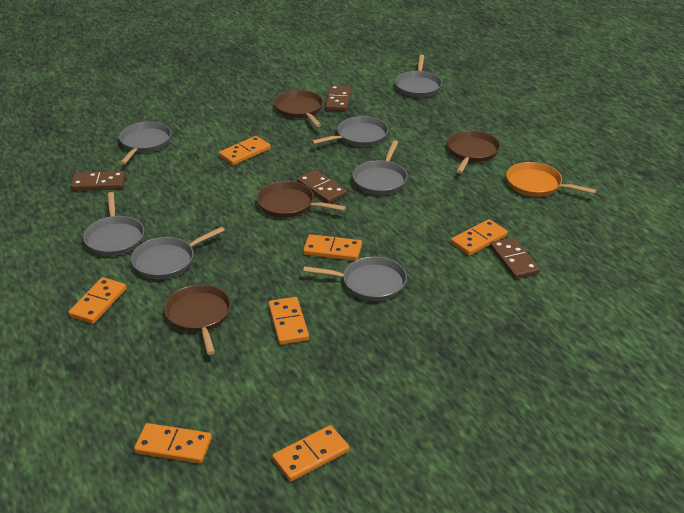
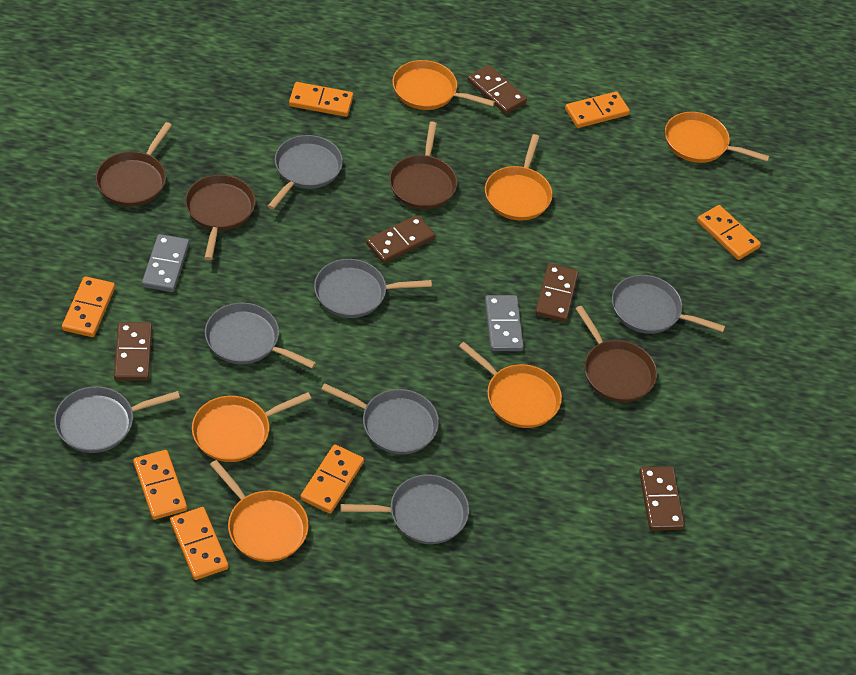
brown domino: 4 -> 5
grey domino: 0 -> 2
orange pan: 1 -> 6

